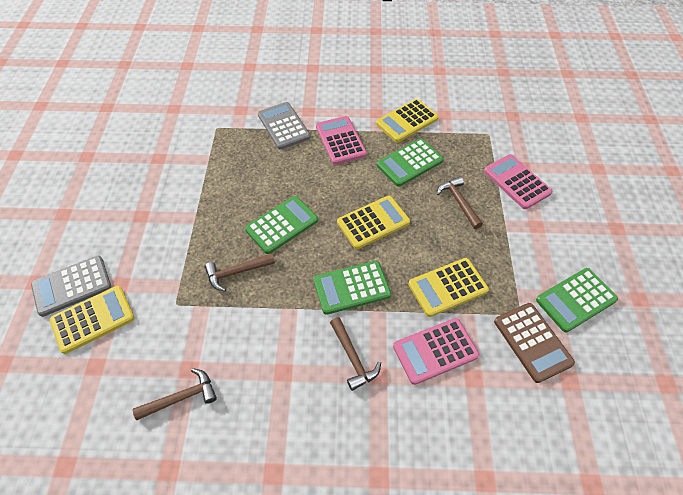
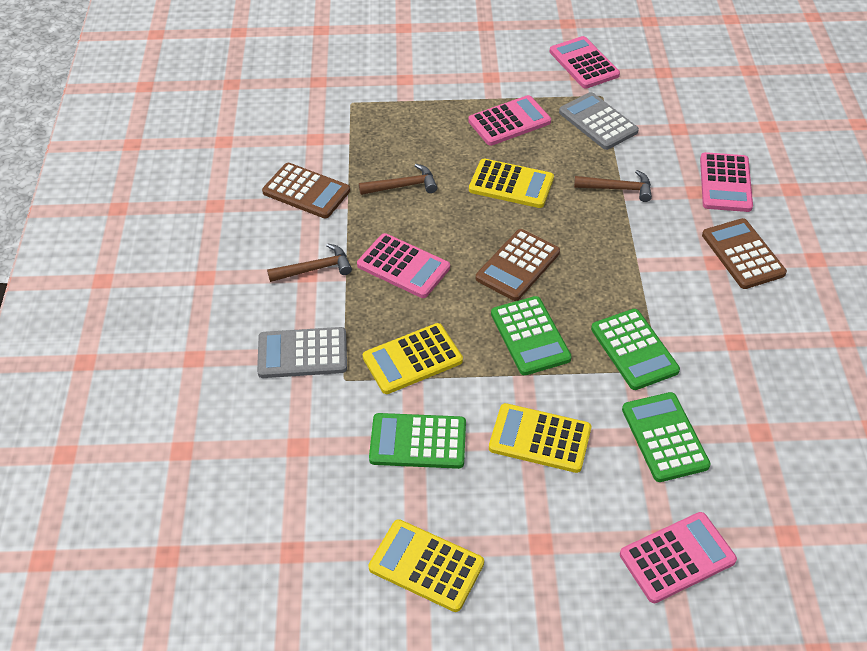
brown calculator: 1 -> 3
brown hammer: 4 -> 3
pink calculator: 3 -> 5

